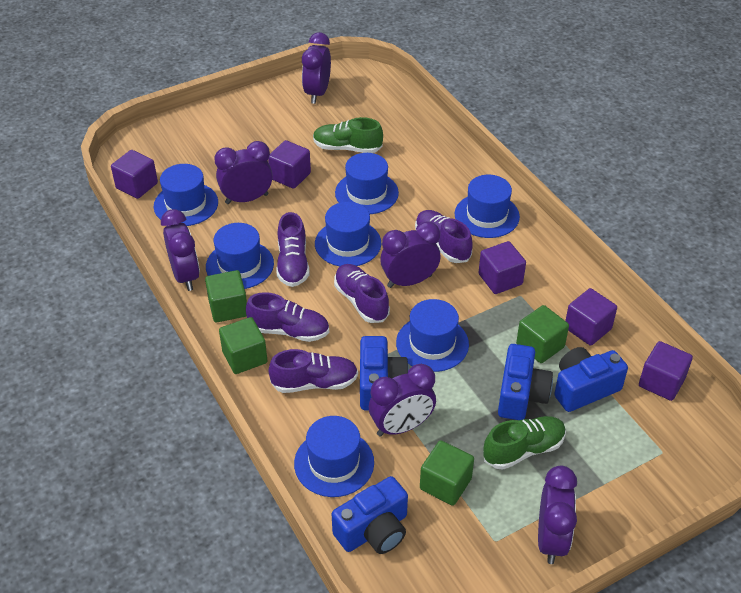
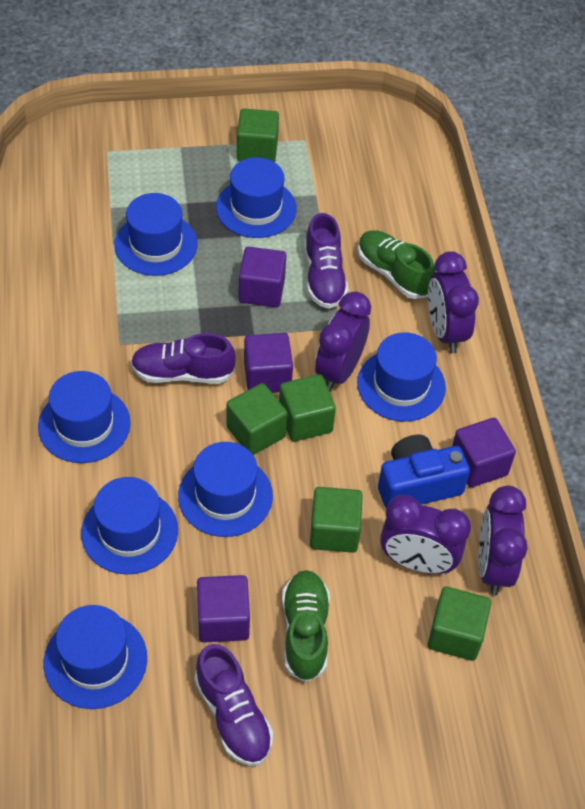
blue camera: 4 -> 1
green cube: 4 -> 5
purple clock: 6 -> 4
purple cube: 5 -> 4
purple shoe: 5 -> 3

